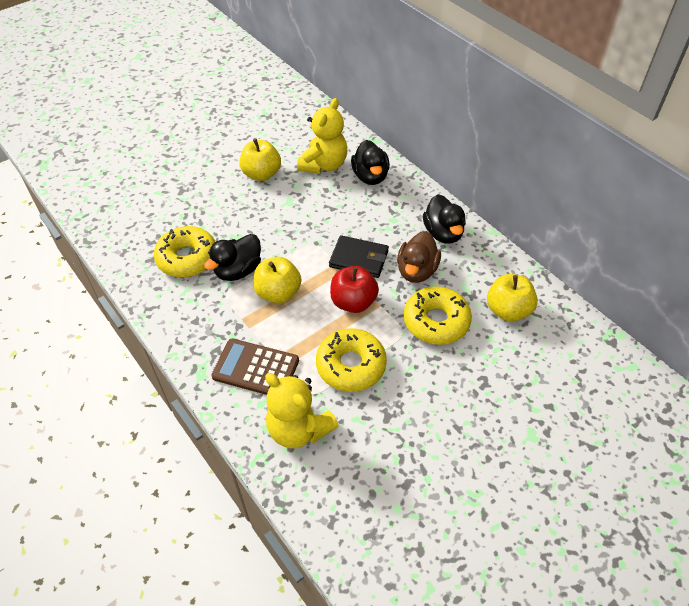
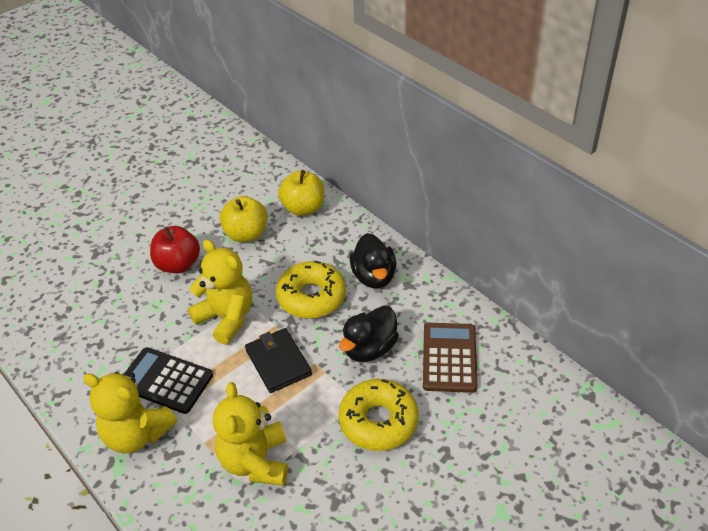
black calculator: 0 -> 1
black duck: 3 -> 2
brown duck: 1 -> 0
yellow apple: 3 -> 2
yellow donut: 3 -> 2
yellow teddy bear: 2 -> 3

